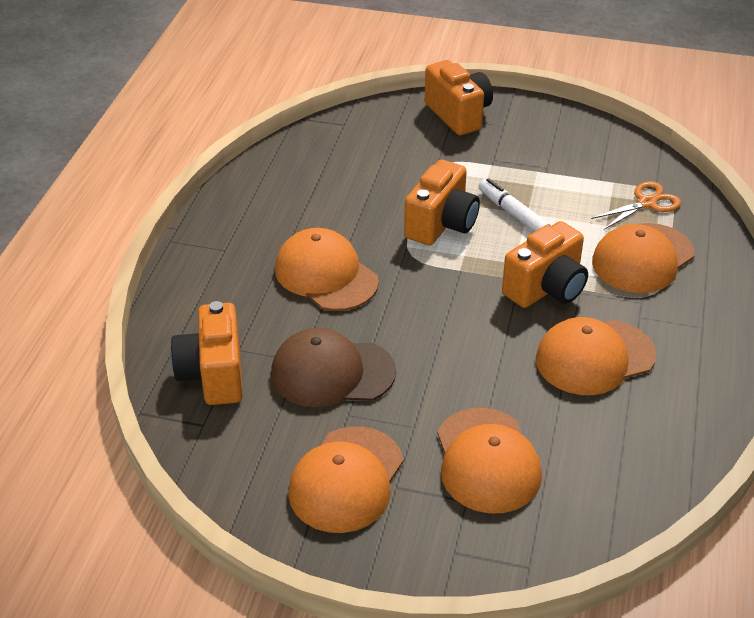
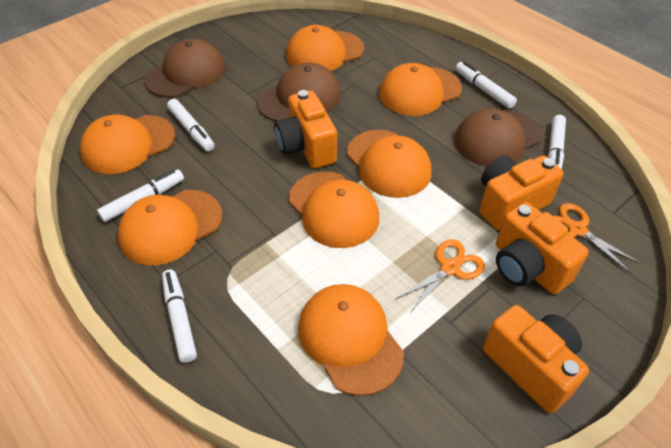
brown cap: 1 -> 3
orange cap: 5 -> 7
orange scissors: 1 -> 2
white marker: 1 -> 5

